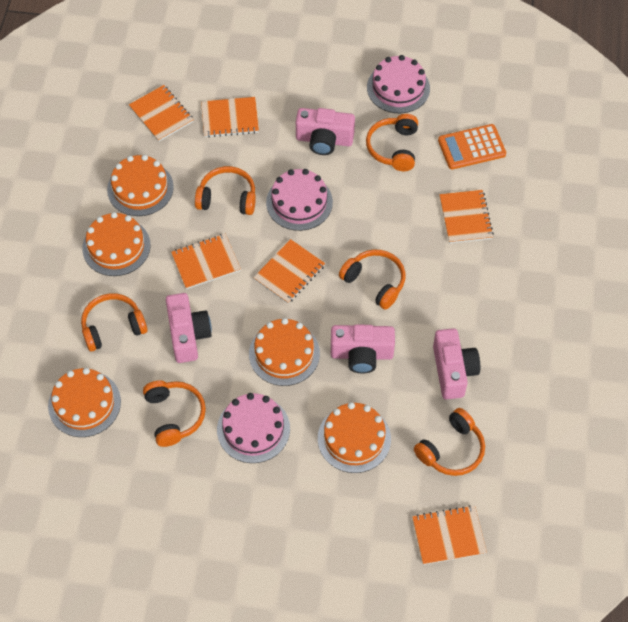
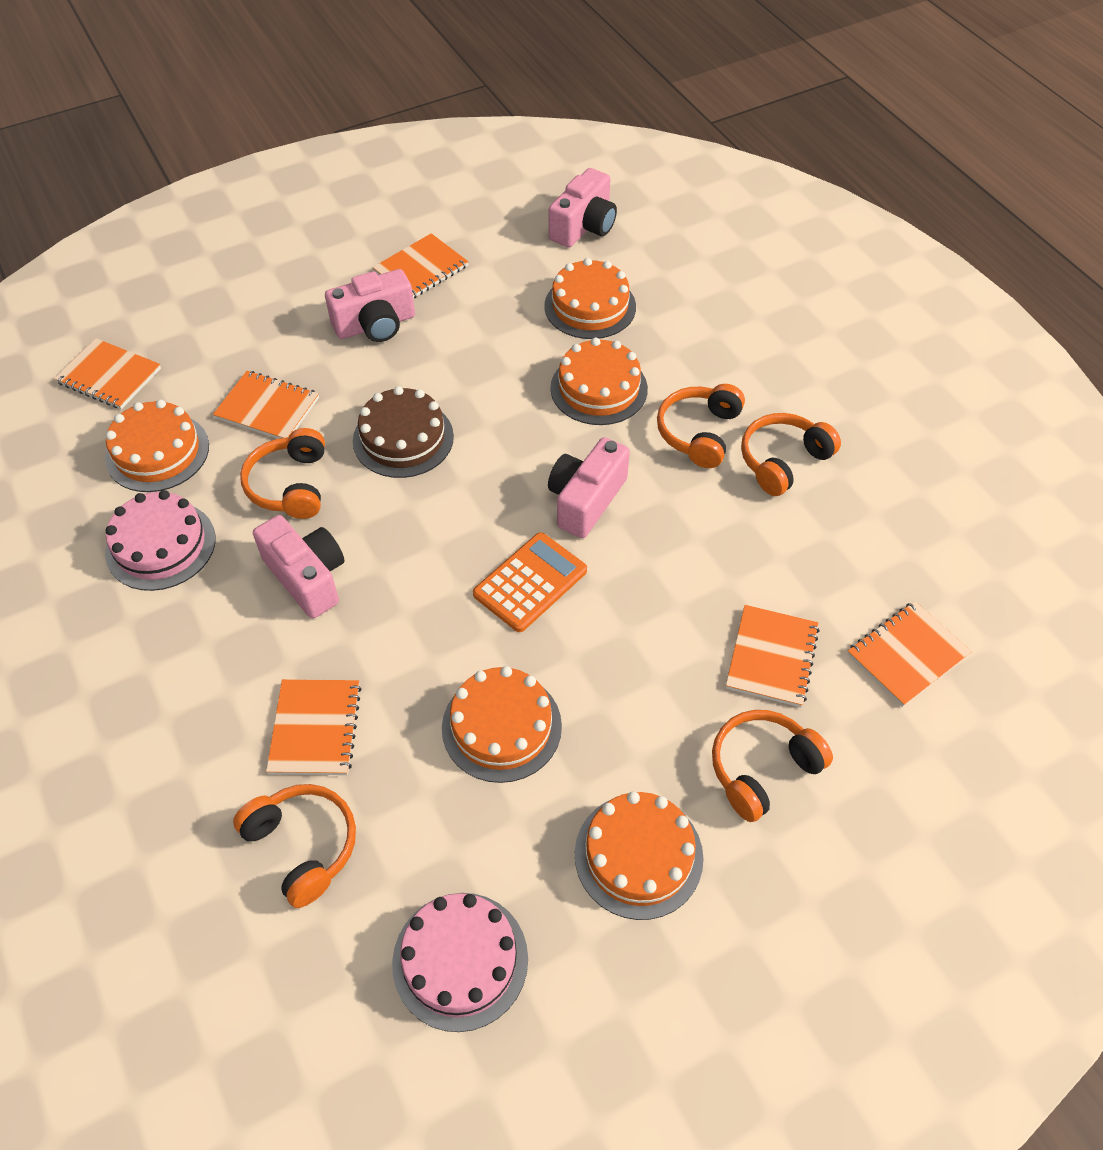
brown cake: 0 -> 1
orange headphones: 6 -> 5
pink cake: 3 -> 2

